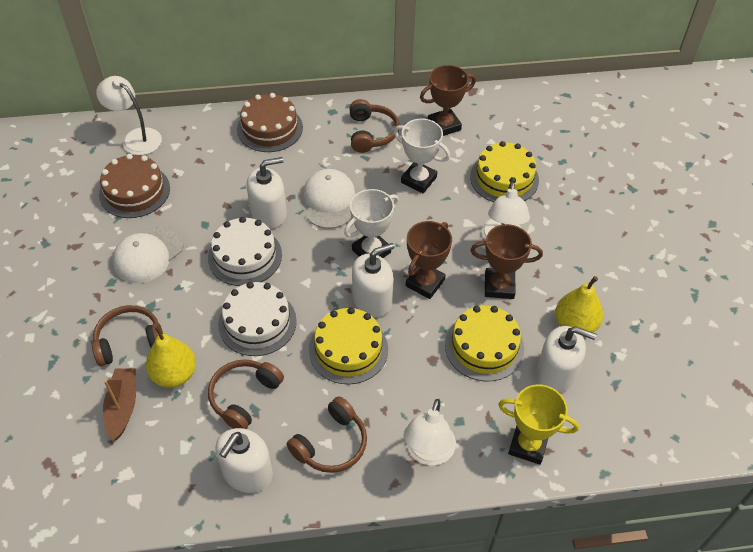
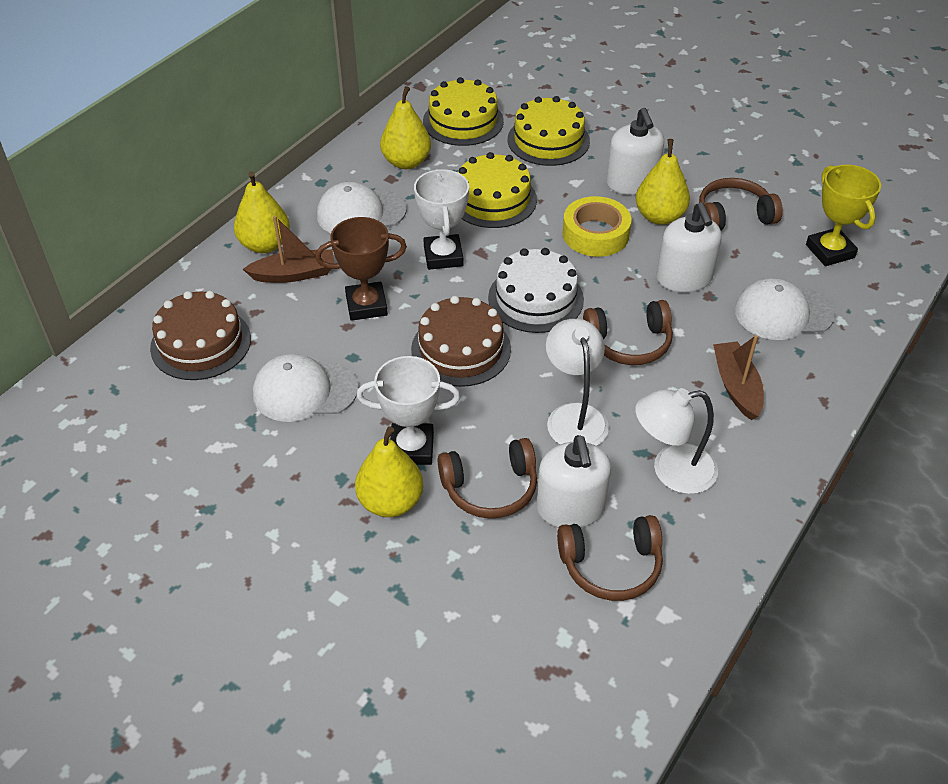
brown boat: 1 -> 2
brown trophy: 3 -> 1
white cake: 2 -> 1
white cap: 2 -> 3
white lamp: 3 -> 2
white soap dispenser: 4 -> 3
yellow pear: 2 -> 4
yellow tape: 0 -> 1

